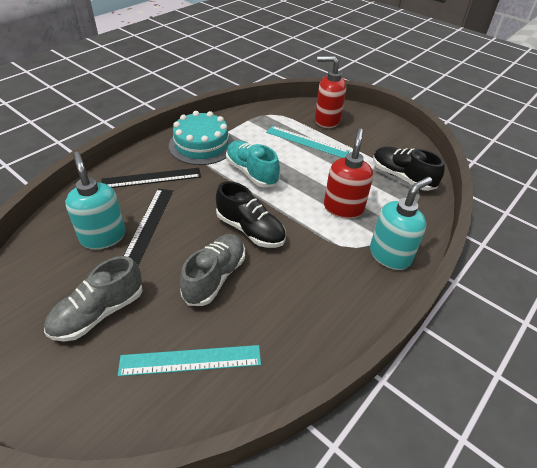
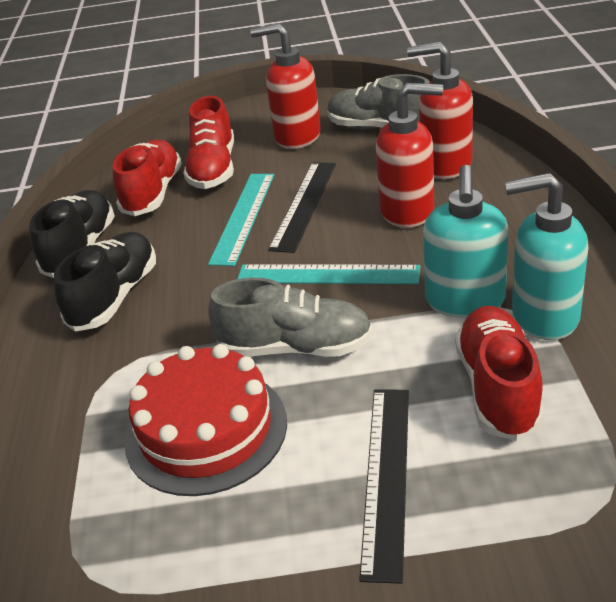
red cake: 0 -> 1
red shoe: 0 -> 3
red soap dispenser: 2 -> 3
turquoise cake: 1 -> 0
turquoise shoe: 1 -> 0

